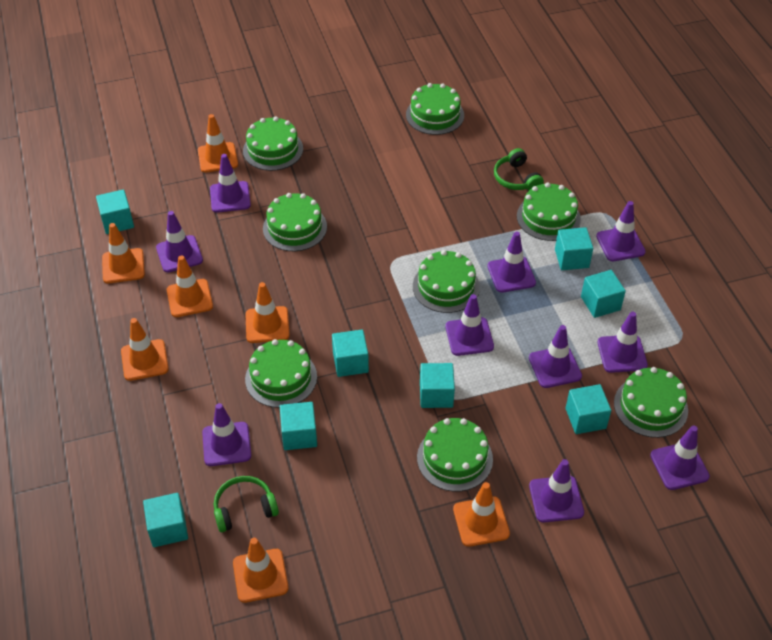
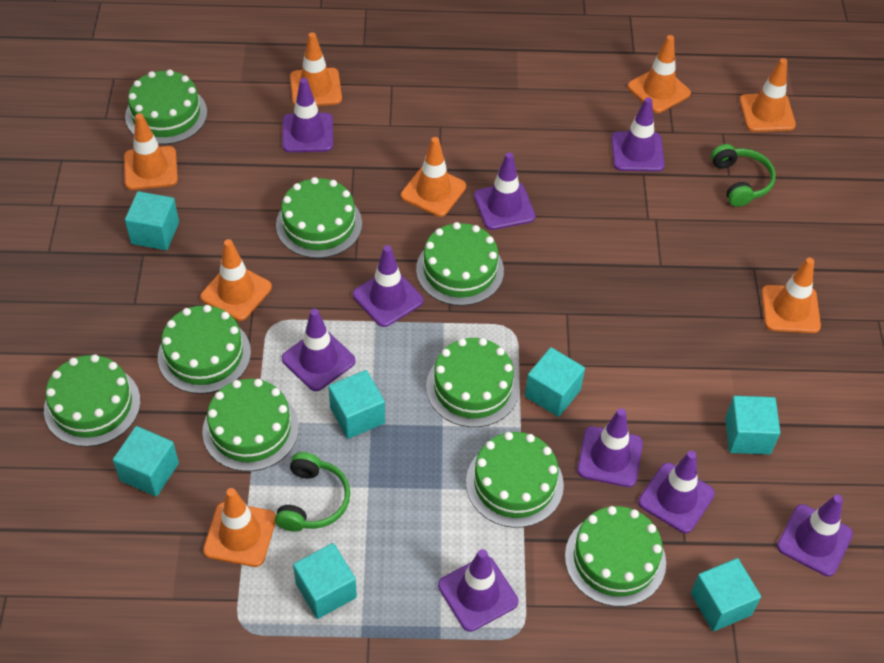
green cake: 8 -> 9
orange traffic cone: 7 -> 8
purple traffic cone: 10 -> 9
turquoise cube: 8 -> 7

